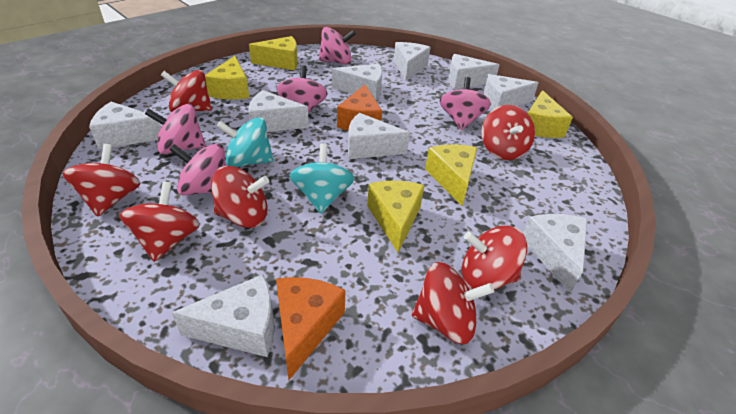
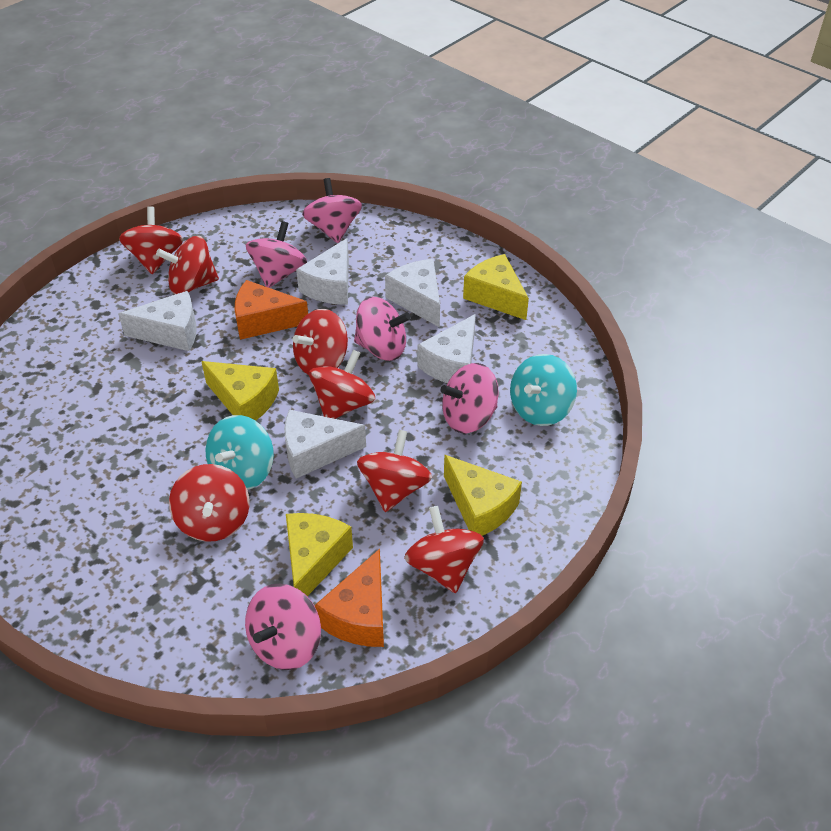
white cheese: 9 -> 5
yellow cheese: 5 -> 4

